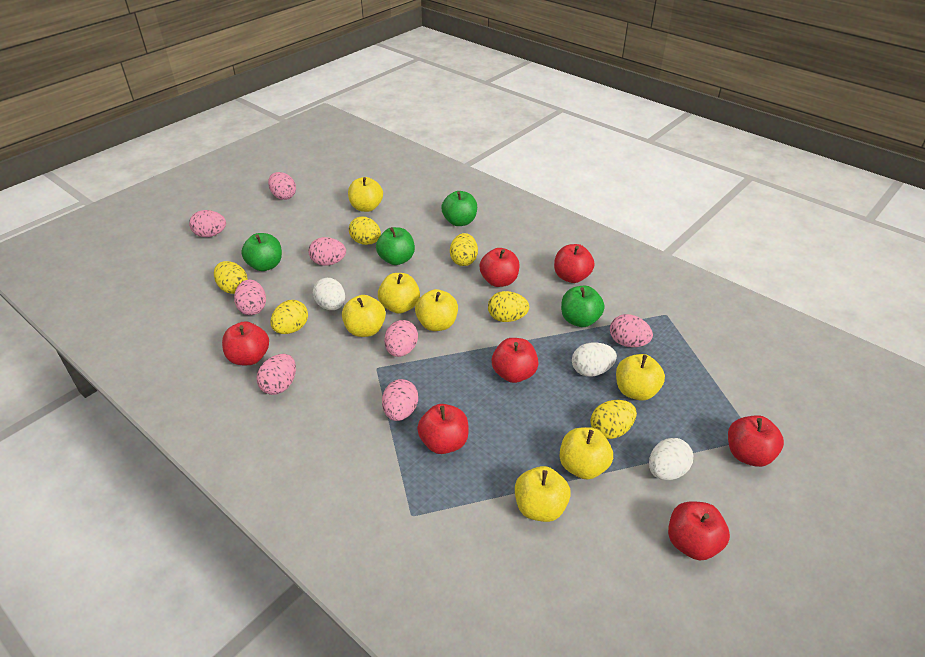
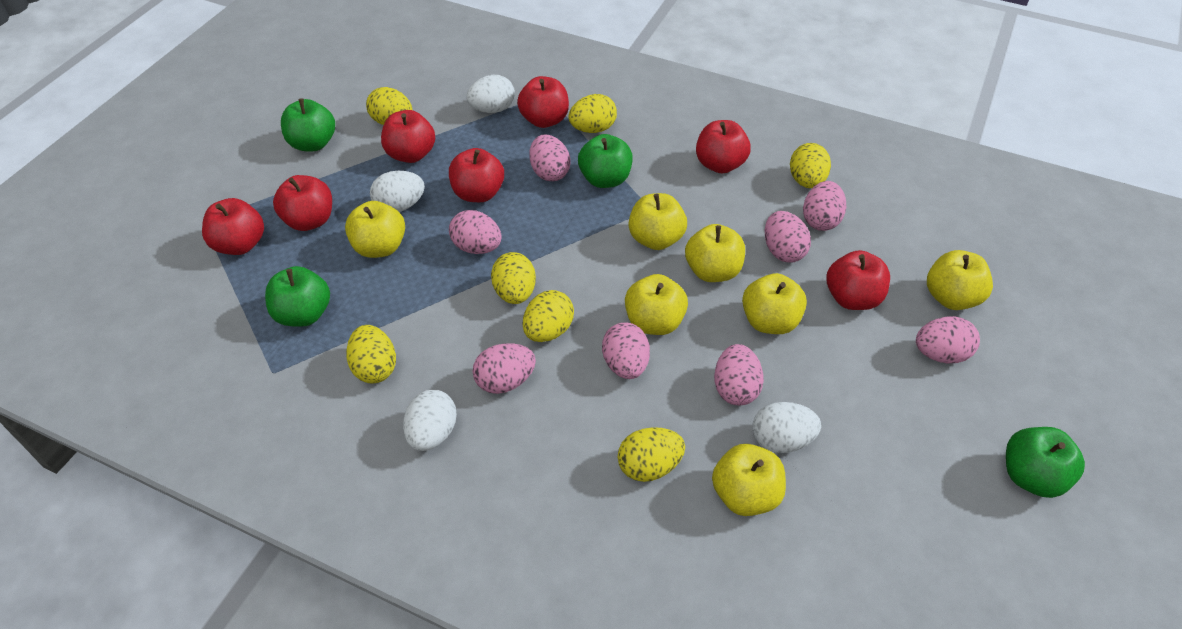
white egg: 3 -> 4
yellow egg: 6 -> 7

